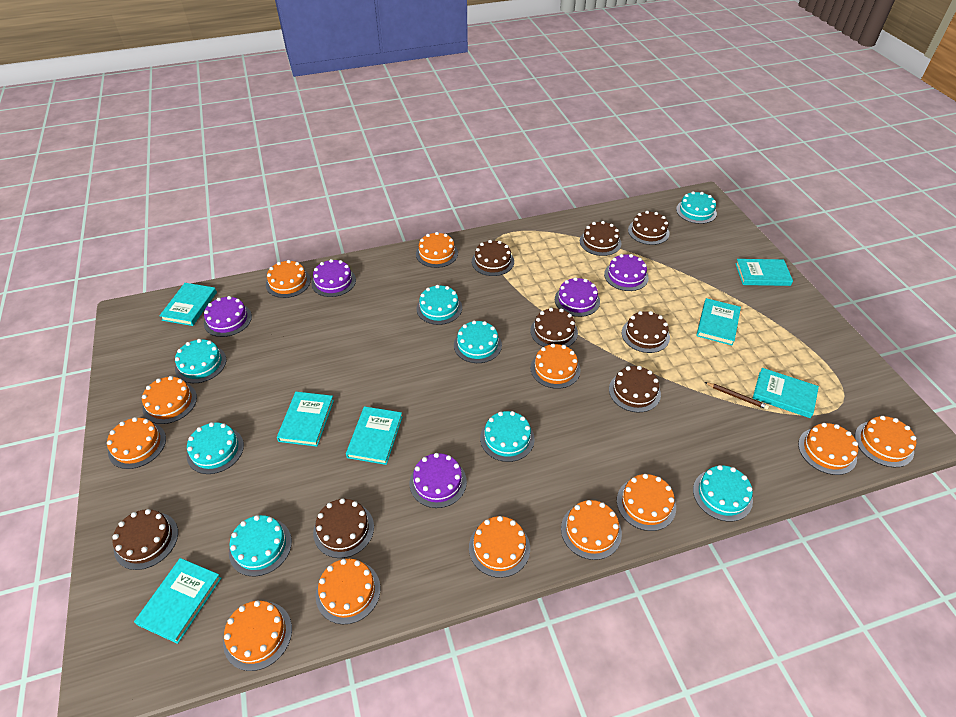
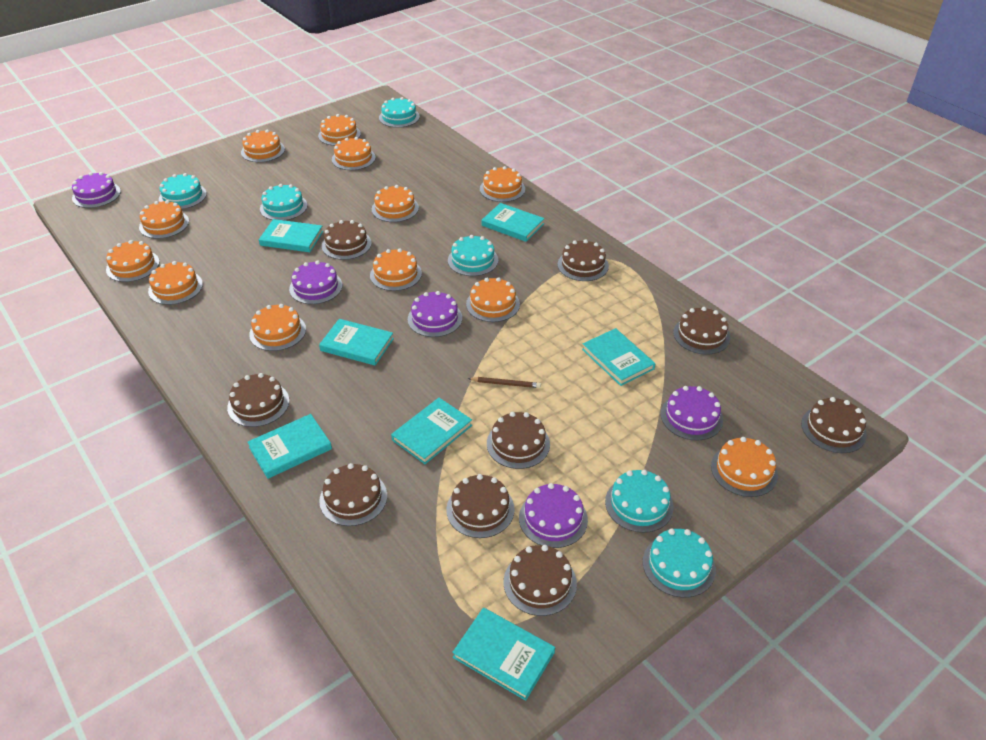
brown cake: 8 -> 9
turquoise cake: 8 -> 6

